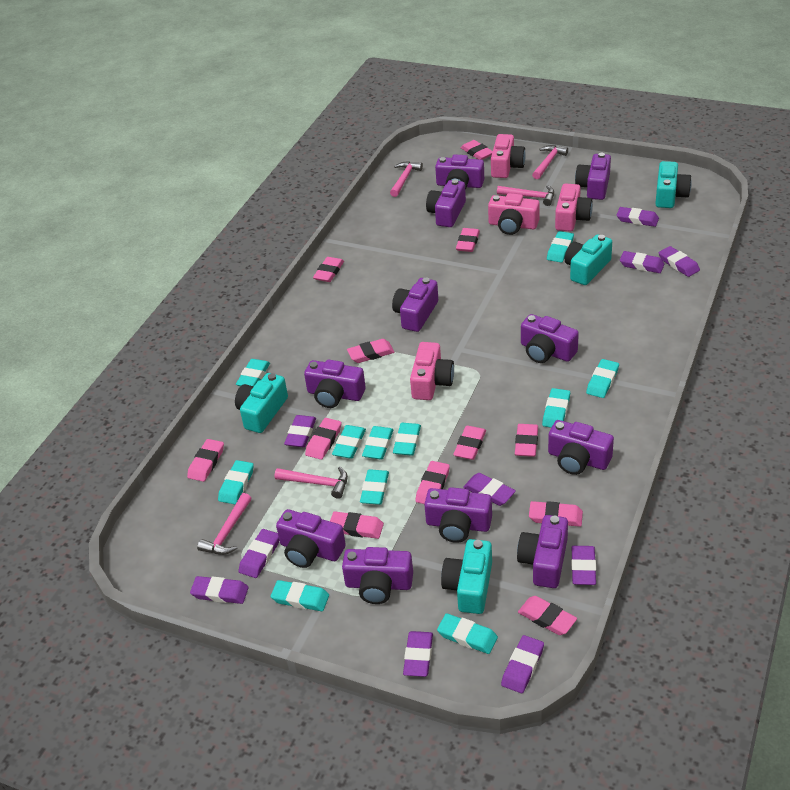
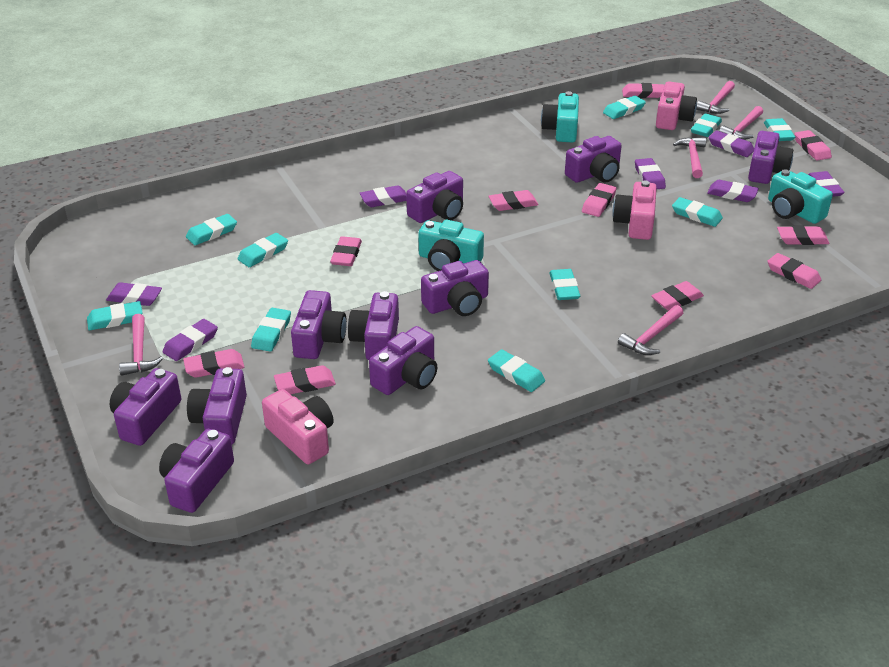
pink camera: 4 -> 3
pink eraser: 12 -> 10
purple camera: 11 -> 10
purple eraser: 10 -> 7
turquoise camera: 4 -> 3
turquoise eraser: 11 -> 10

